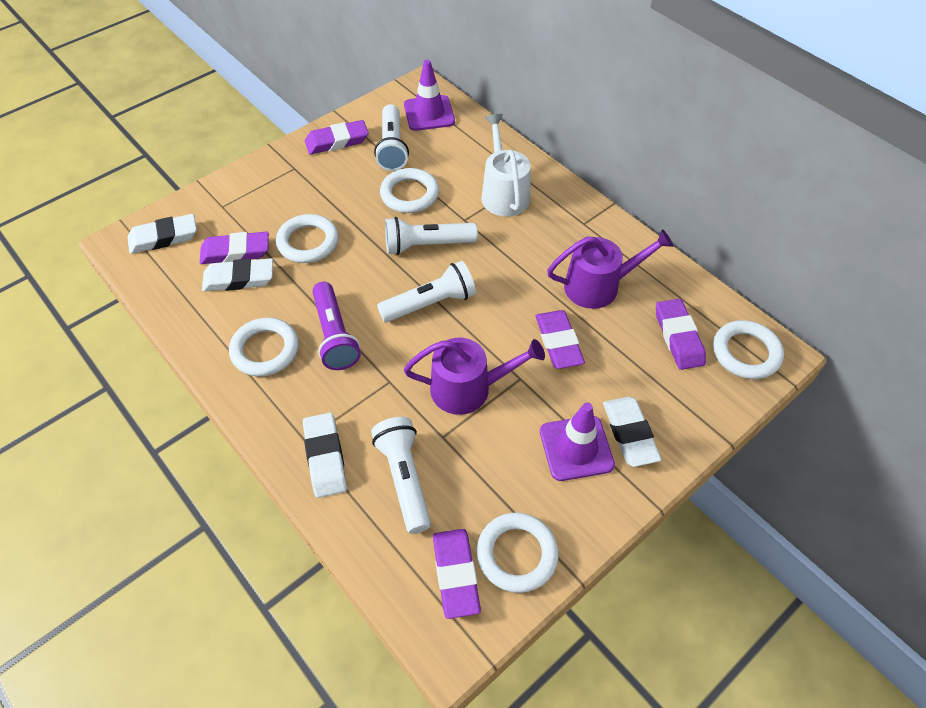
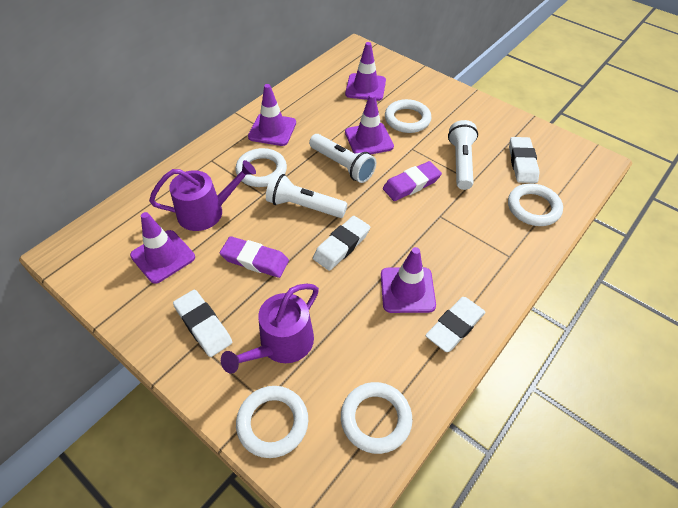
purple eraser: 5 -> 2
purple flashlight: 1 -> 0
purple traffic cone: 2 -> 5
white flashlight: 4 -> 3
white watering can: 1 -> 0

